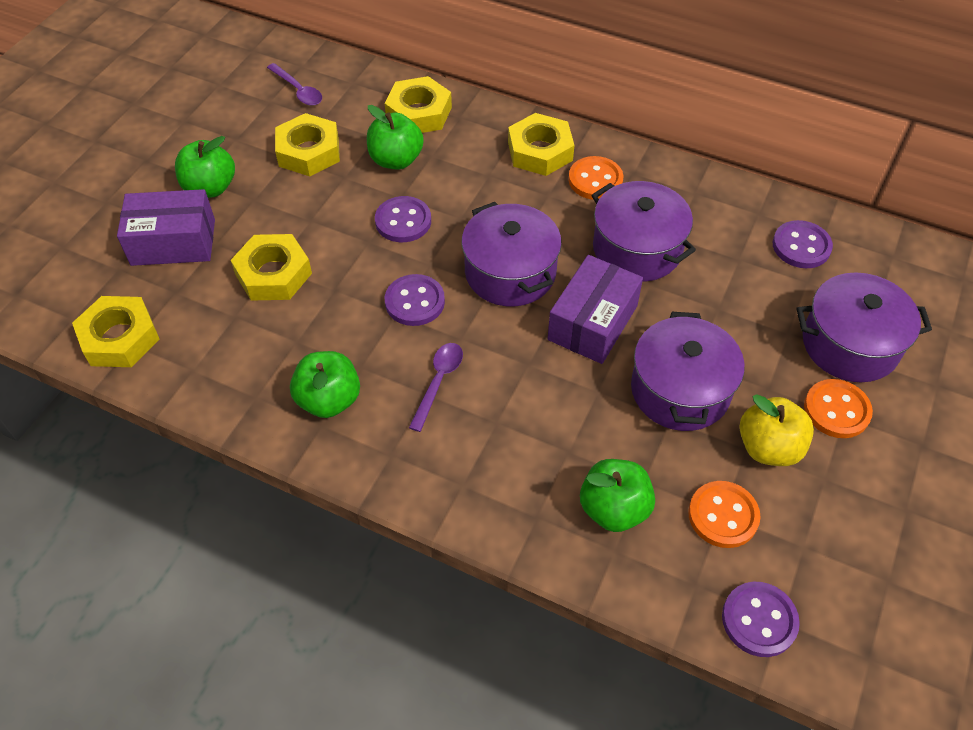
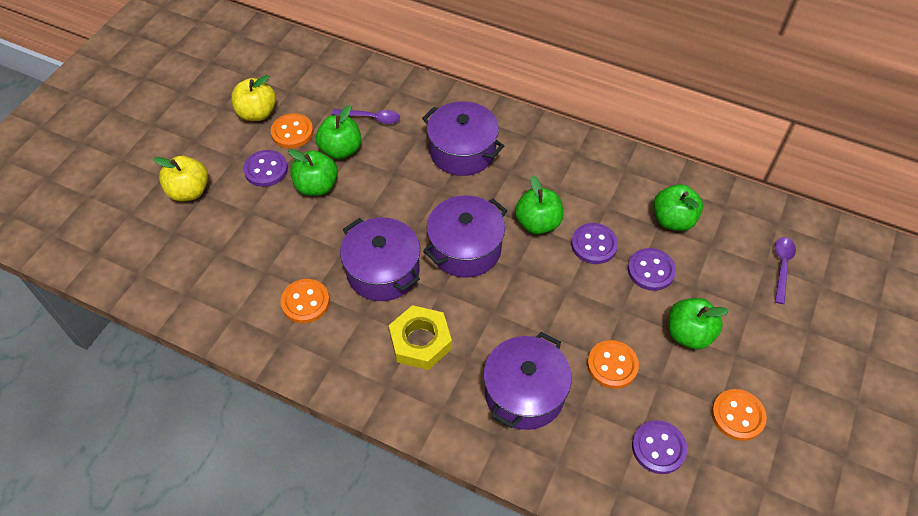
green apple: 4 -> 5
orange button: 3 -> 4
purple box: 2 -> 0
yellow apple: 1 -> 2
yellow nut: 5 -> 1

